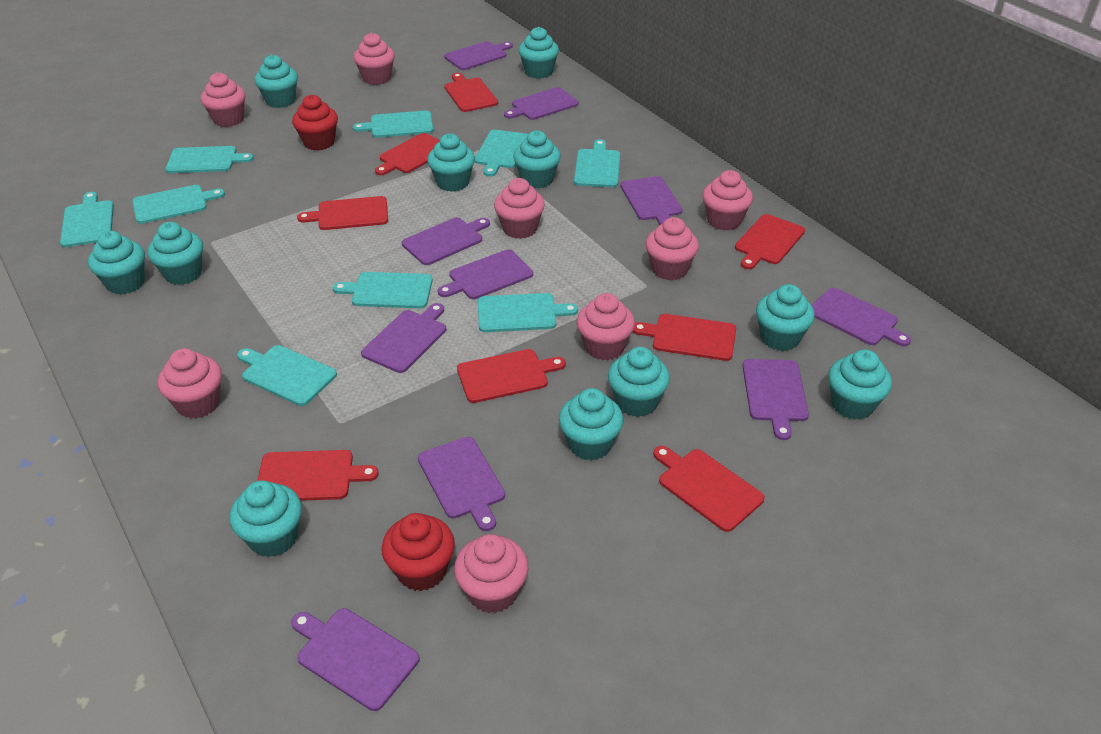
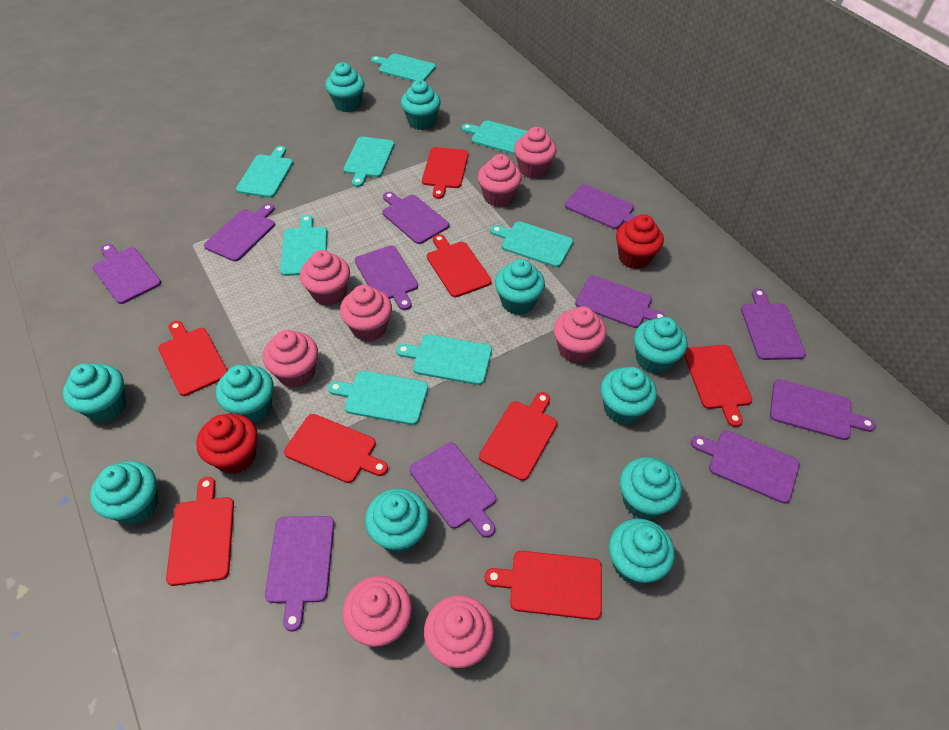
purple cutting board: 10 -> 11
turquoise cutting board: 9 -> 8

